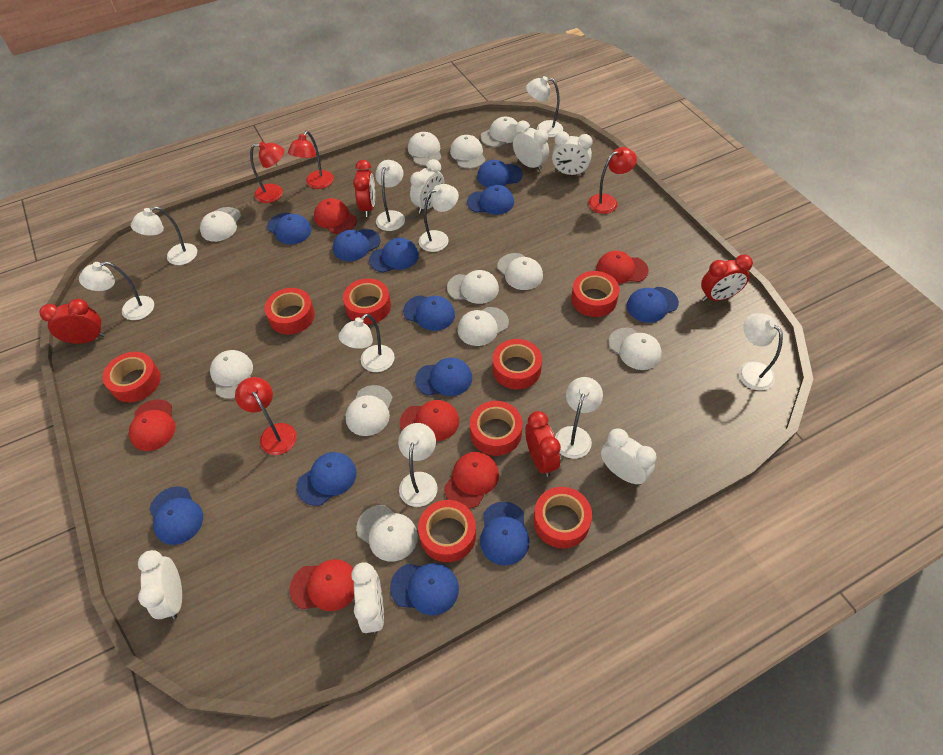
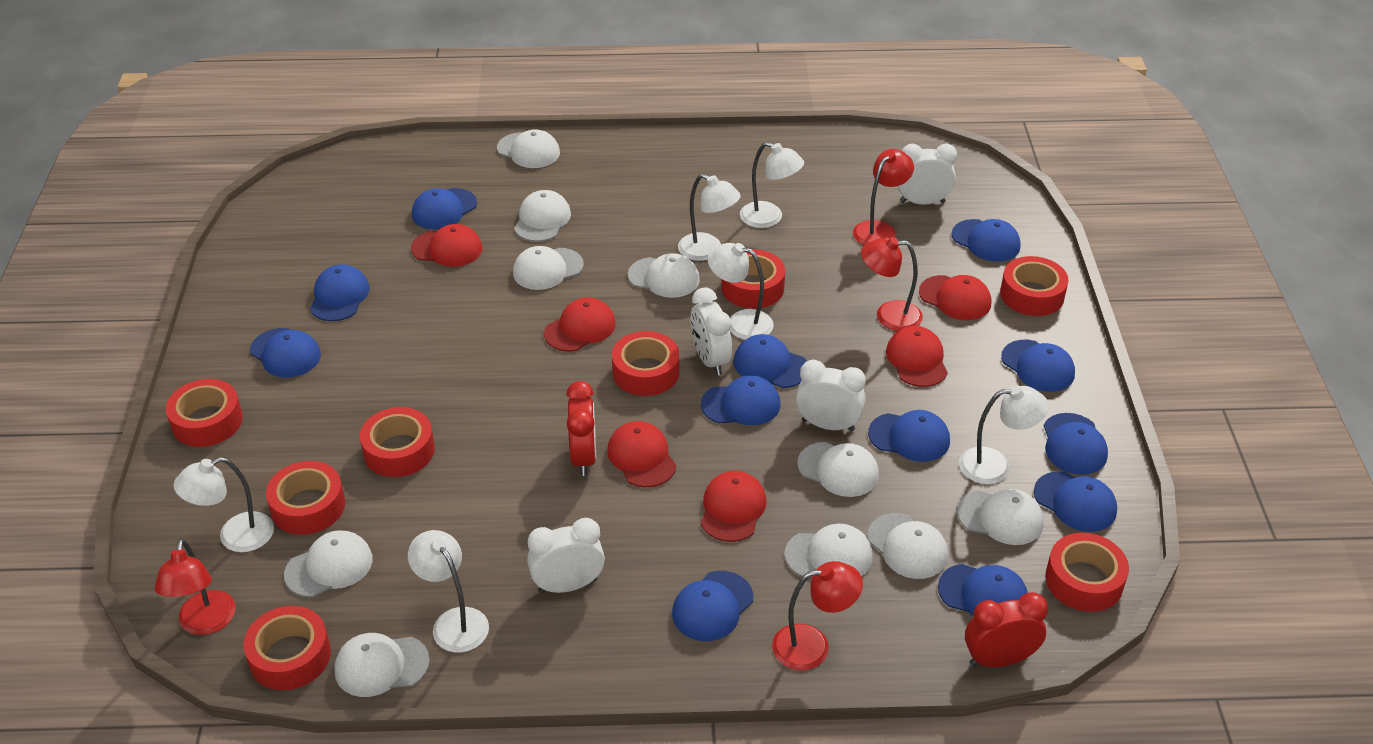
red clock: 4 -> 2
white cap: 11 -> 10
white clock: 6 -> 4
white lamp: 9 -> 6

